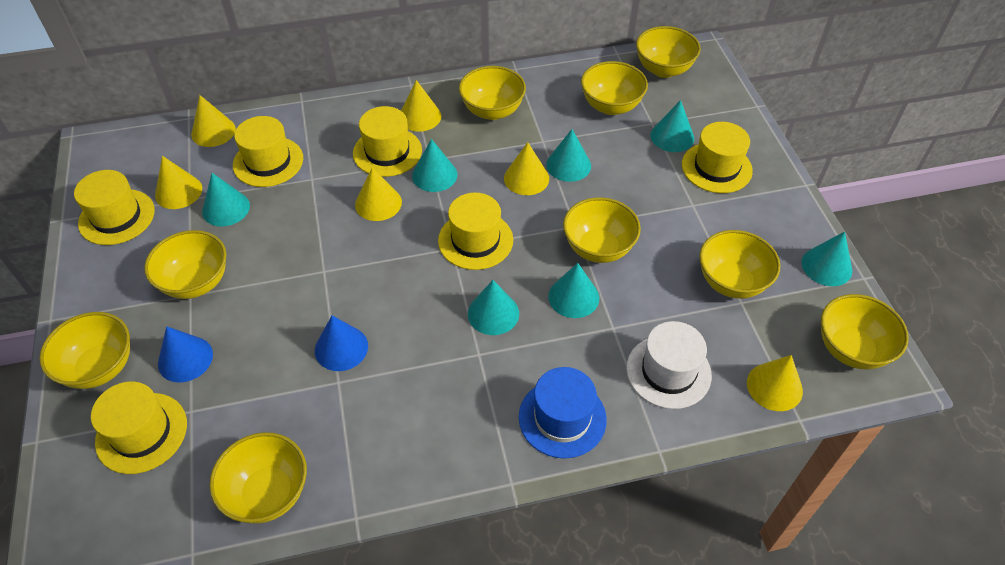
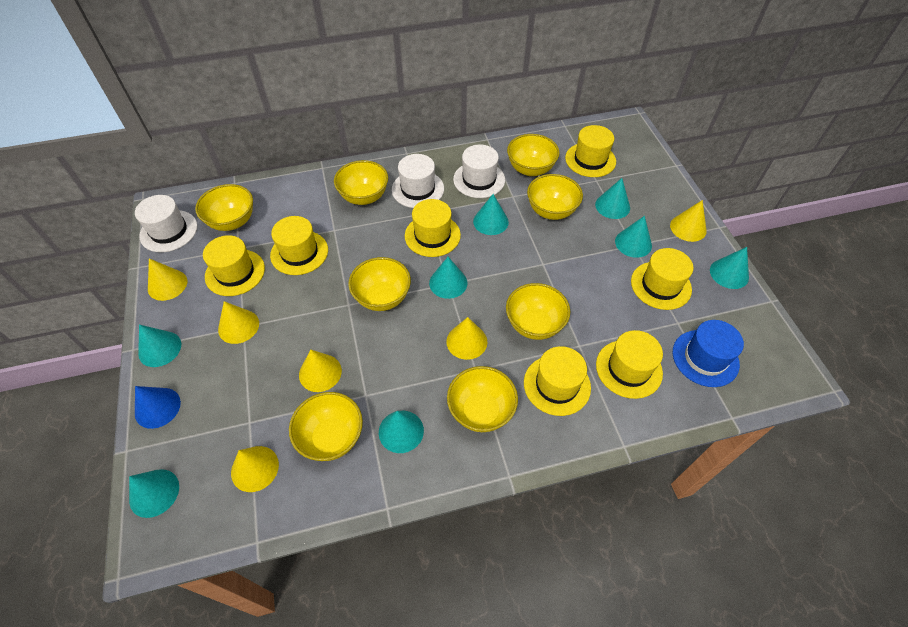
blue cone: 2 -> 1
turquoise cone: 7 -> 8
white hat: 1 -> 3
yellow bowl: 9 -> 8
yellow hat: 6 -> 7

